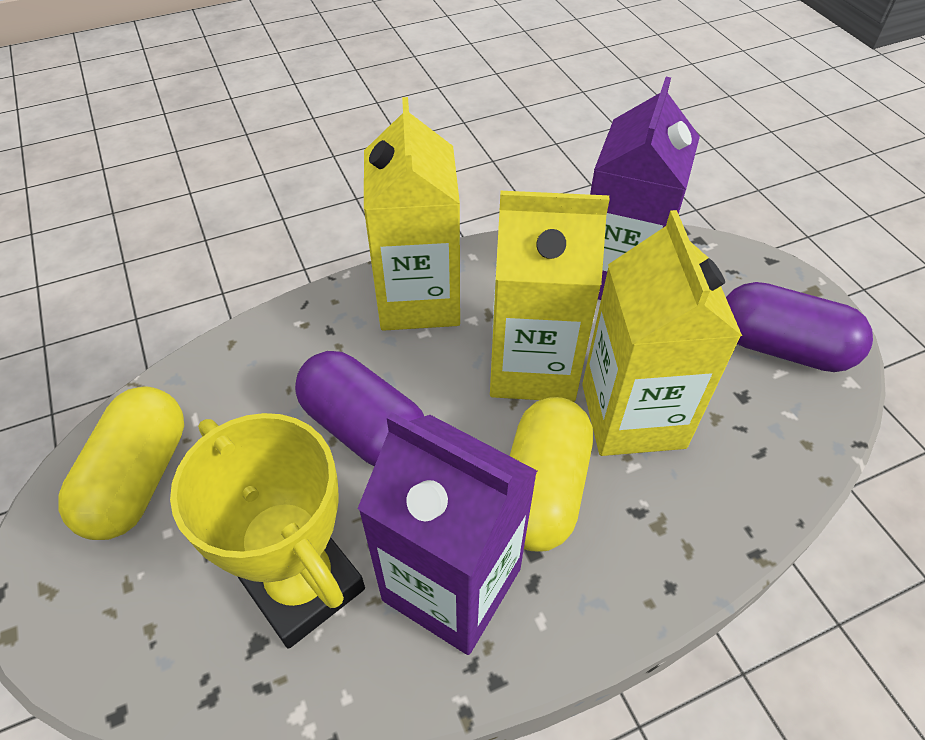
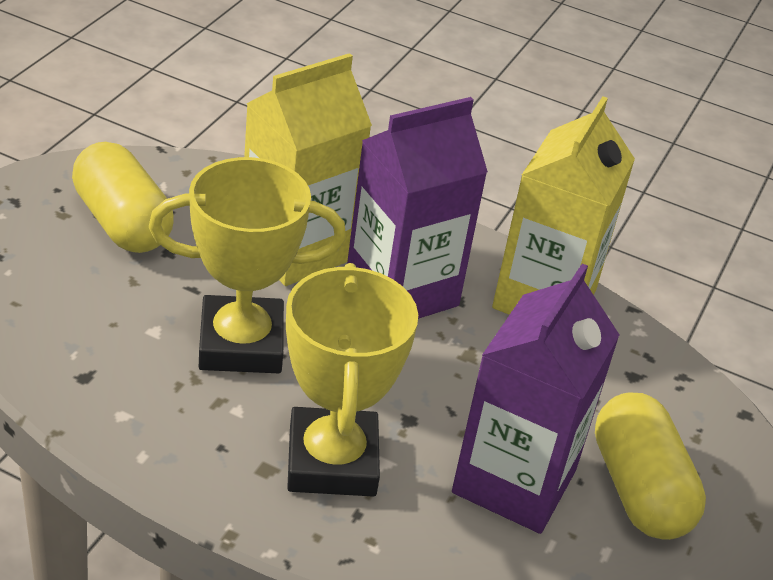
purple capsule: 2 -> 0
yellow carton: 3 -> 2
yellow trophy: 1 -> 2

